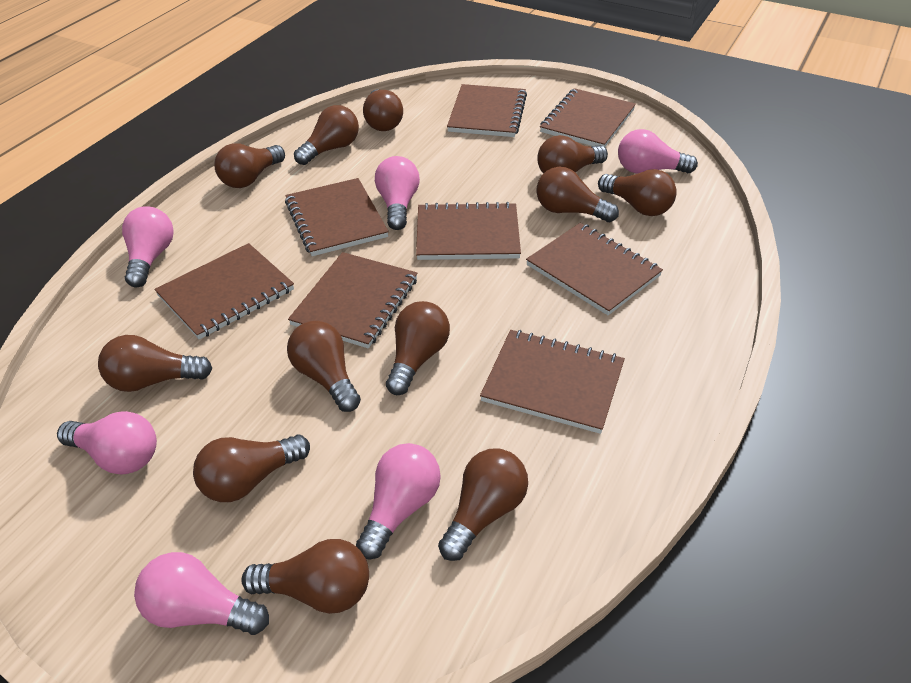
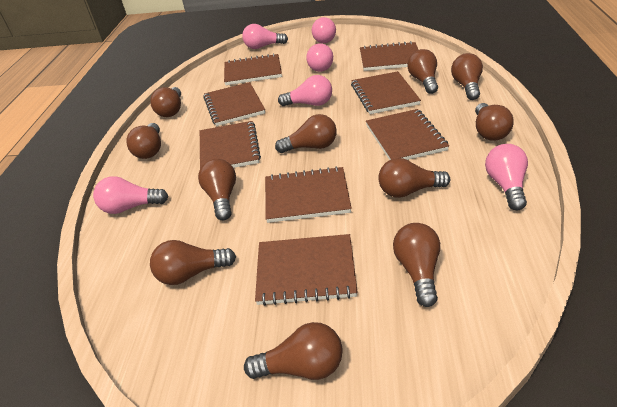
brown light bulb: 12 -> 11

